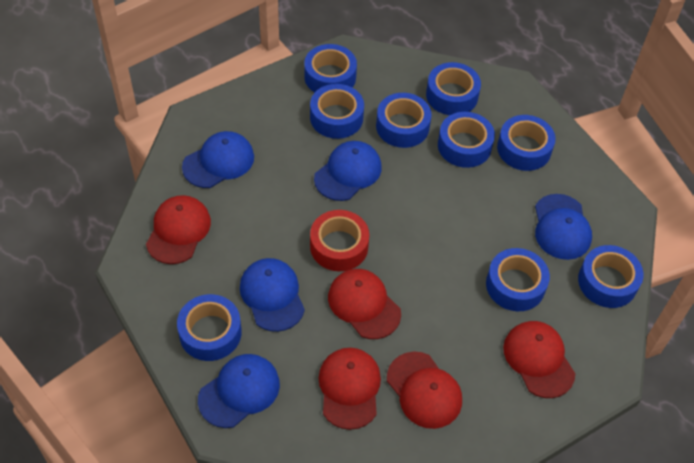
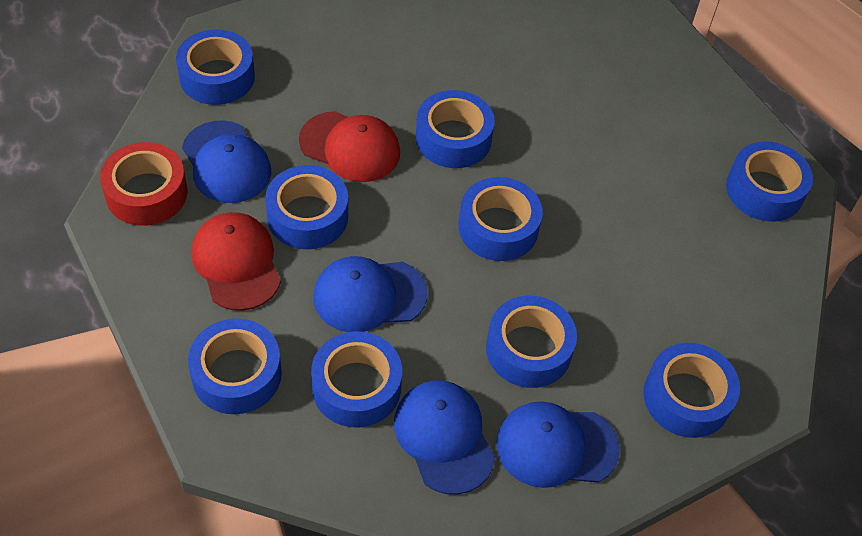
blue cap: 5 -> 4
red cap: 5 -> 2

